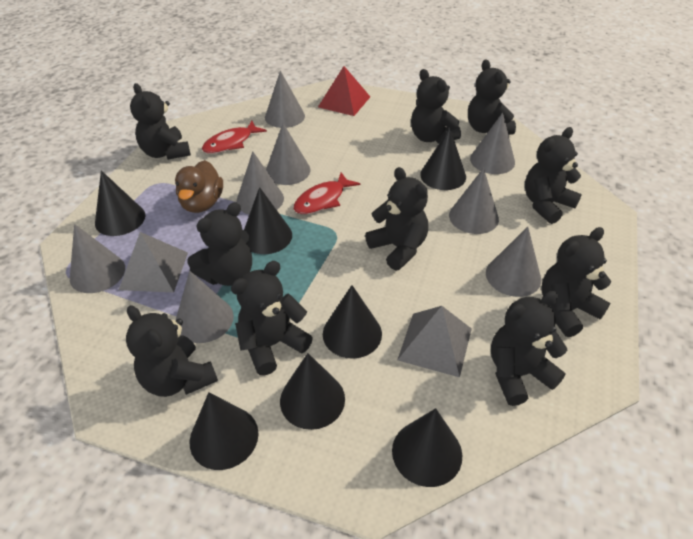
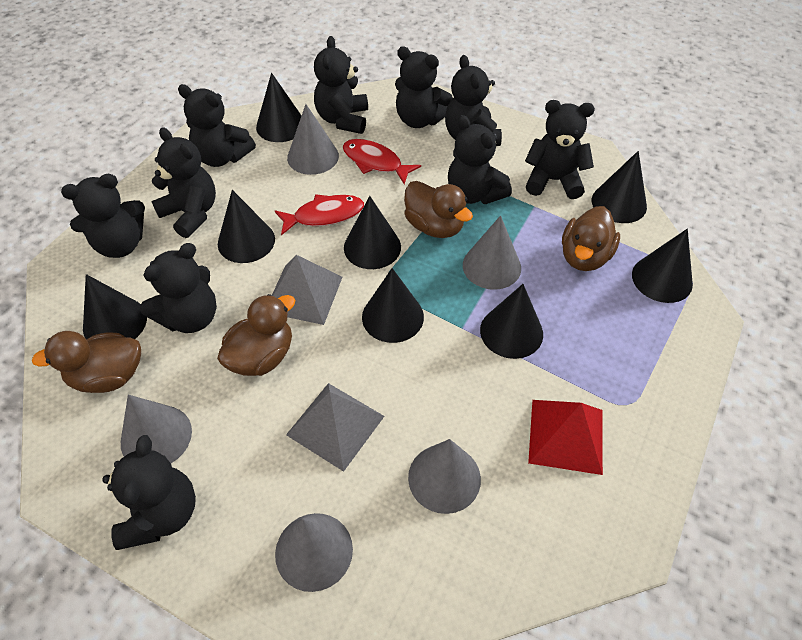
black cone: 7 -> 8
brown duck: 1 -> 4
grey cone: 8 -> 5

